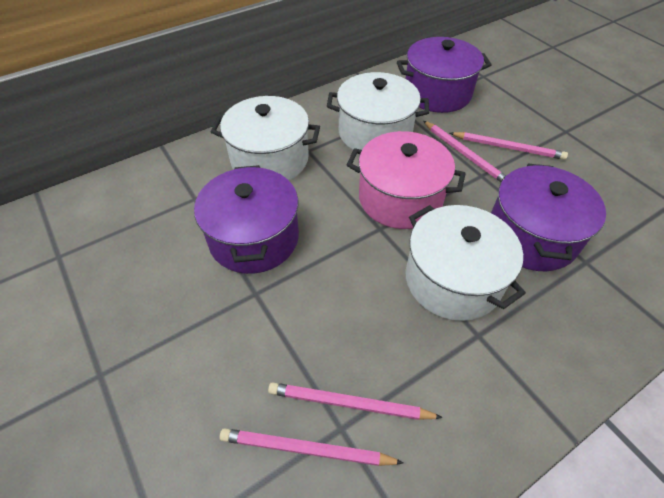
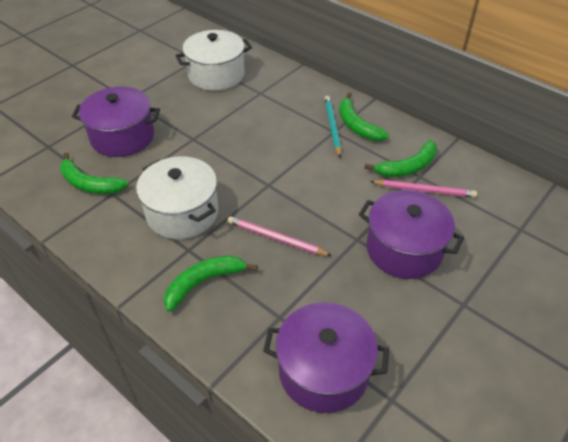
green banana: 0 -> 4
pink pencil: 4 -> 2
pink pot: 1 -> 0
turquoise pencil: 0 -> 1
white pot: 3 -> 2

